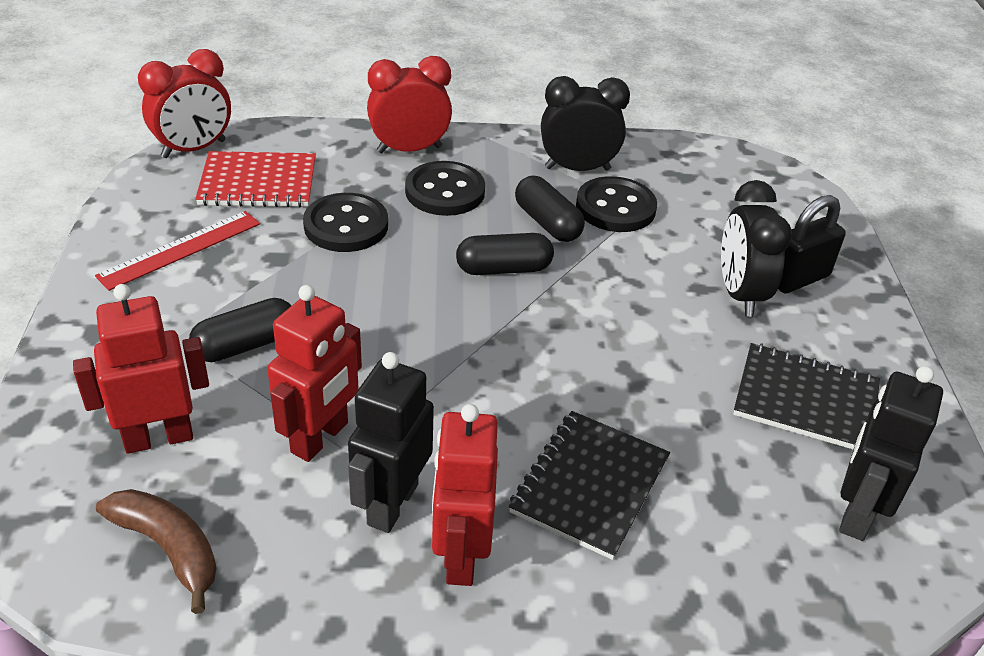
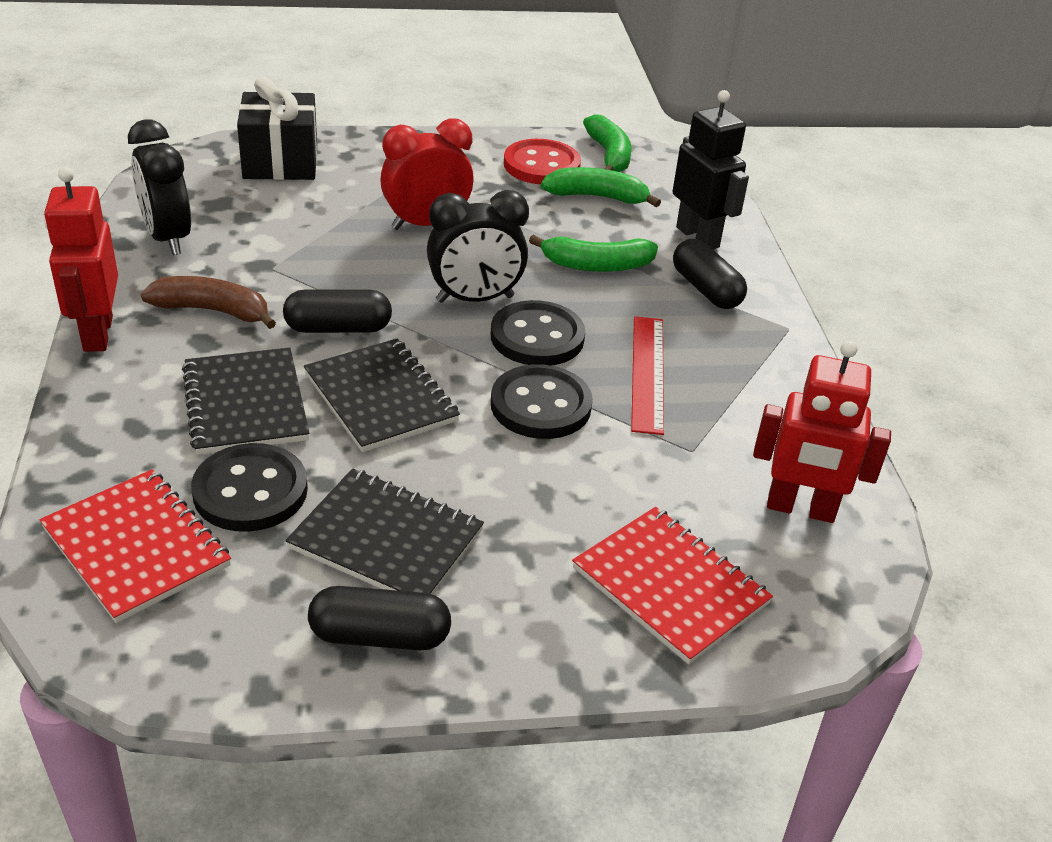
black gift: 0 -> 1
black notebook: 2 -> 3
black padlock: 1 -> 0
black robot: 2 -> 1
green banana: 0 -> 3
red button: 0 -> 1
red clock: 2 -> 1
red notebook: 1 -> 2
red robot: 3 -> 2

